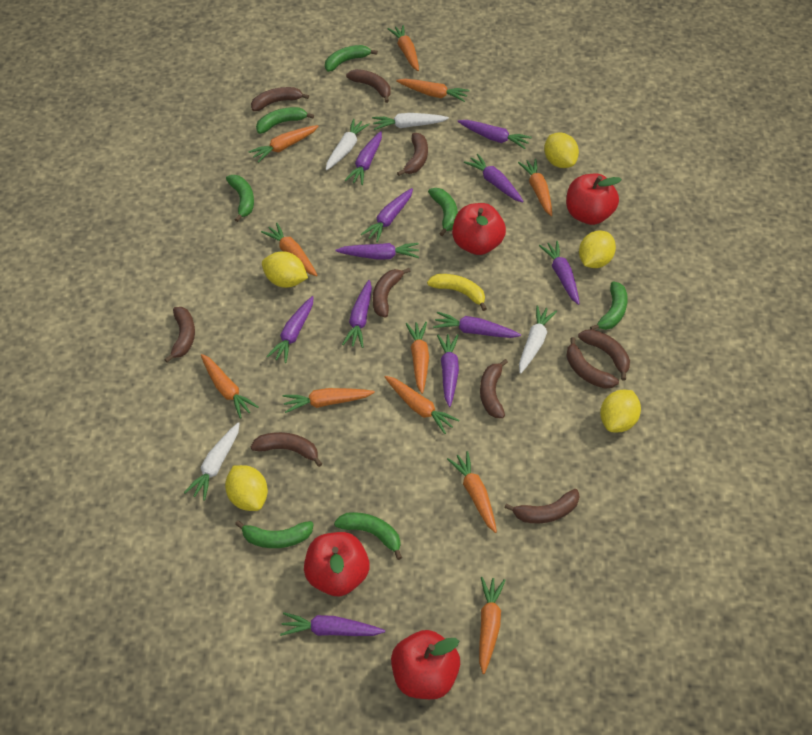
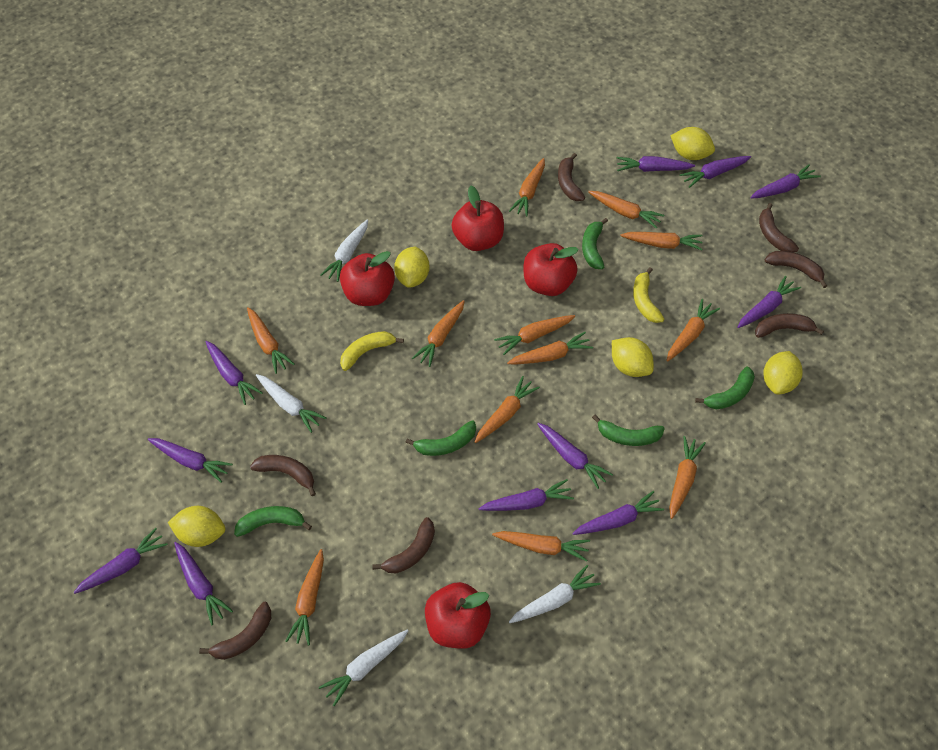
brown banana: 10 -> 7
green banana: 7 -> 5
orange carrot: 11 -> 12
yellow banana: 1 -> 2

